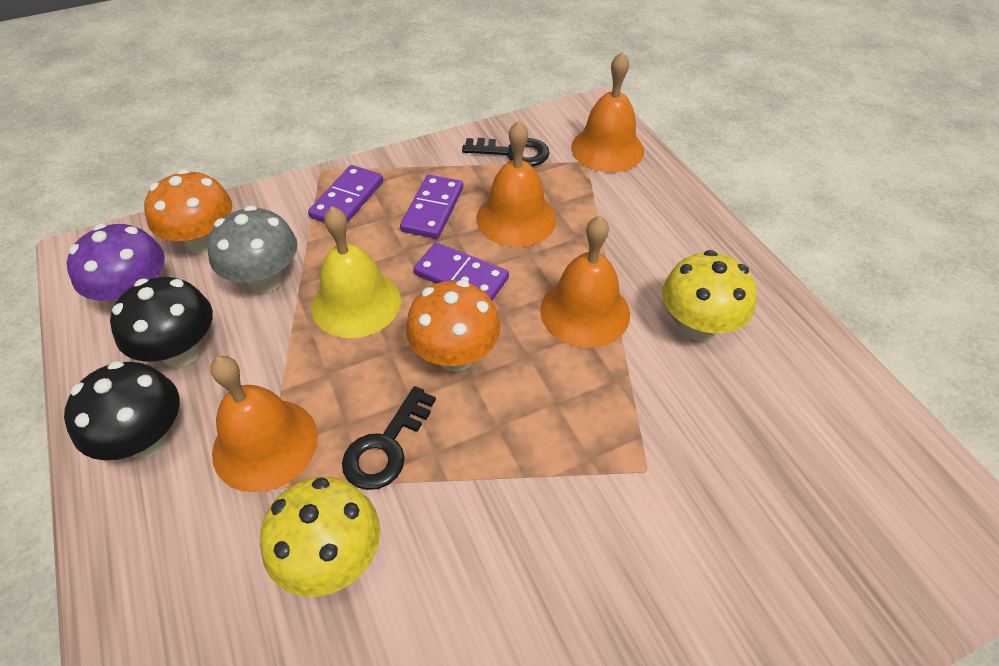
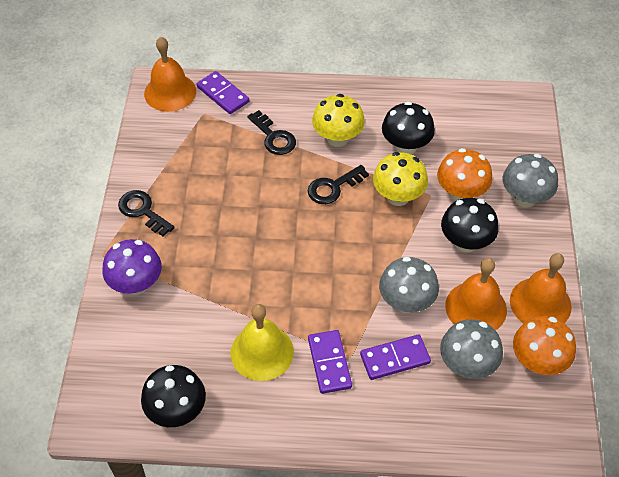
black key: 2 -> 3
black mushroom: 2 -> 3
grey mushroom: 1 -> 3
orange bell: 4 -> 3

